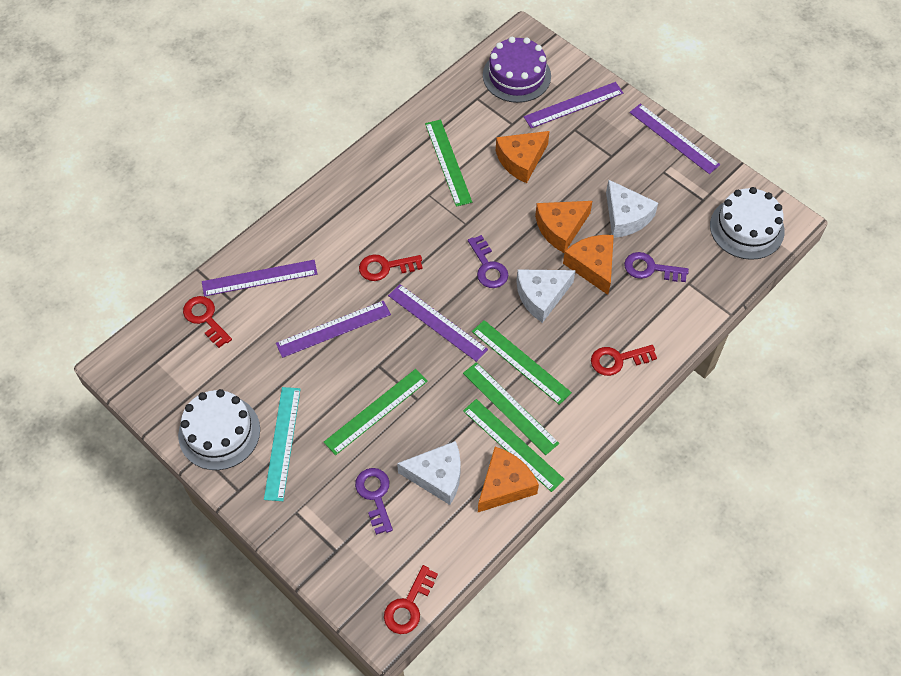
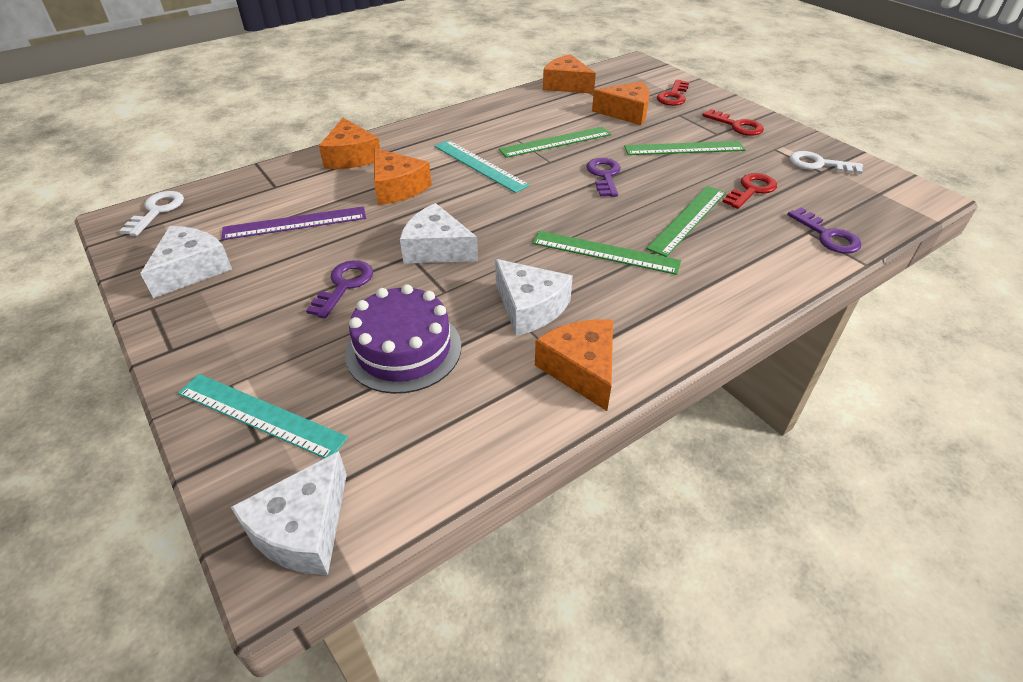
green ruler: 5 -> 4
orange cheese: 4 -> 5
purple ruler: 5 -> 1
red key: 4 -> 3
turquoise ruler: 1 -> 2
white cake: 2 -> 0
white cheese: 3 -> 4
white key: 0 -> 2

